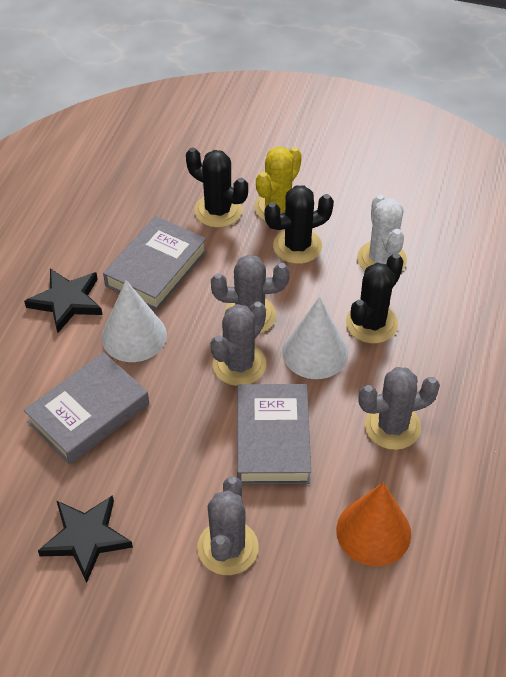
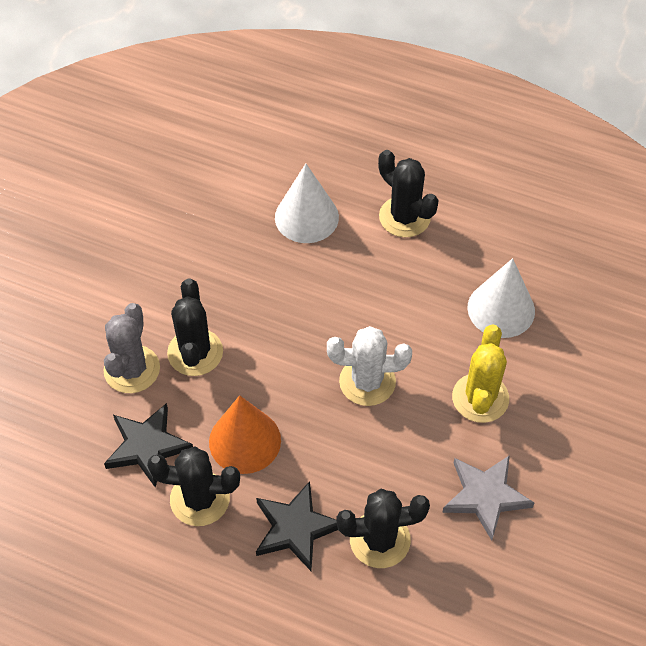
black cactus: 3 -> 4
grey book: 3 -> 0
grey cactus: 4 -> 1
grey star: 0 -> 1

